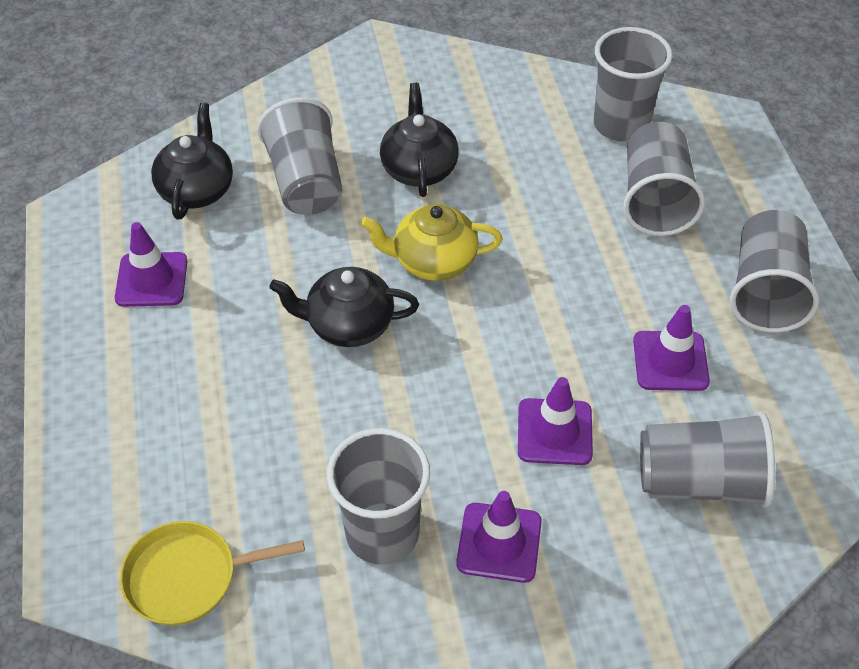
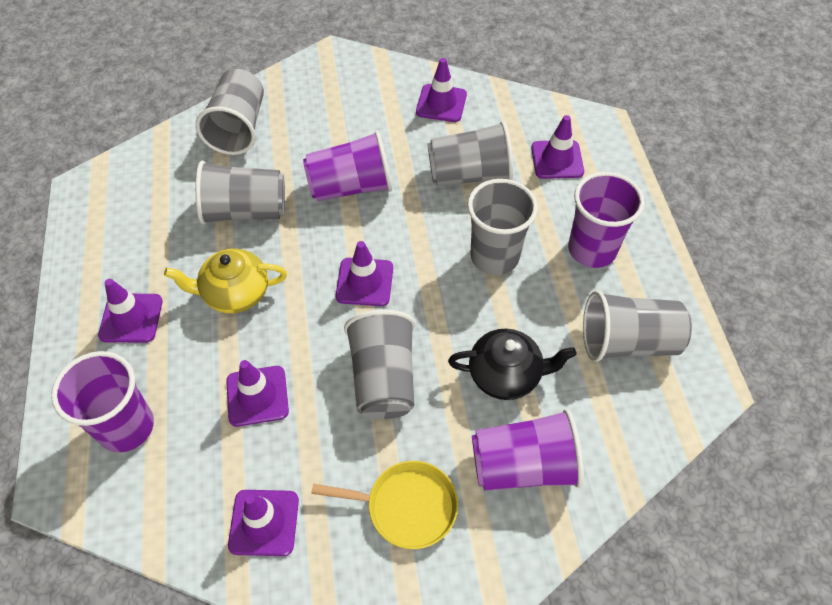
black teapot: 3 -> 1
purple cup: 0 -> 4
purple traffic cone: 4 -> 6

